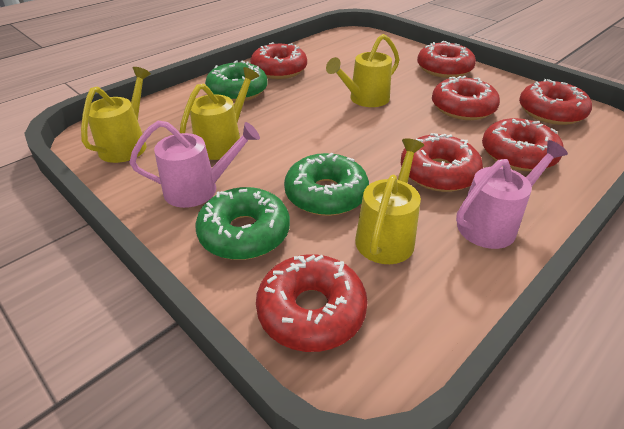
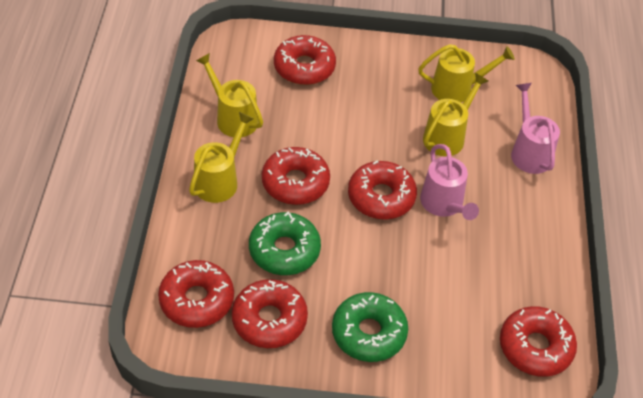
green donut: 3 -> 2
red donut: 7 -> 6

